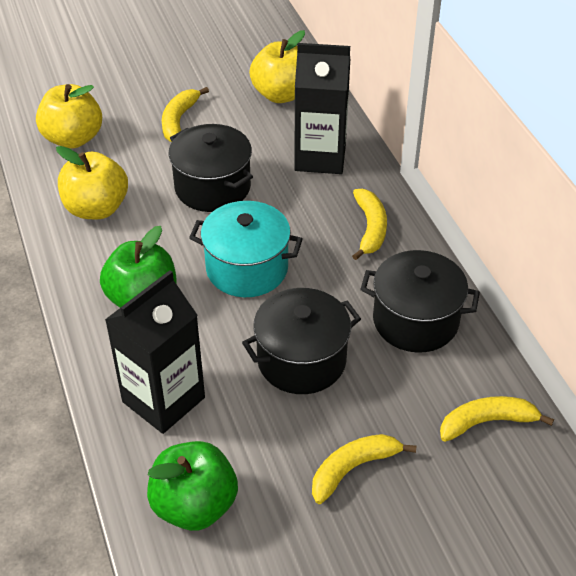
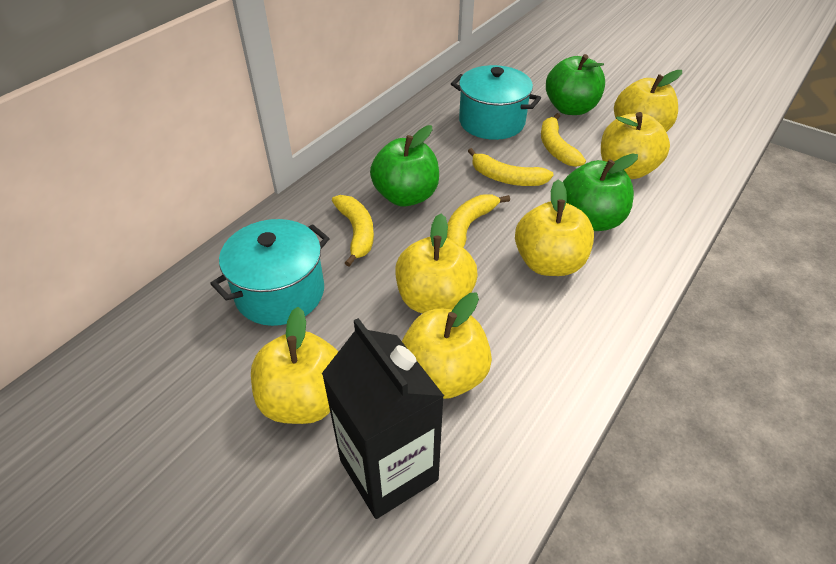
black carton: 2 -> 1
black pot: 3 -> 0
green apple: 2 -> 3
turquoise pot: 1 -> 2
yellow apple: 3 -> 6

